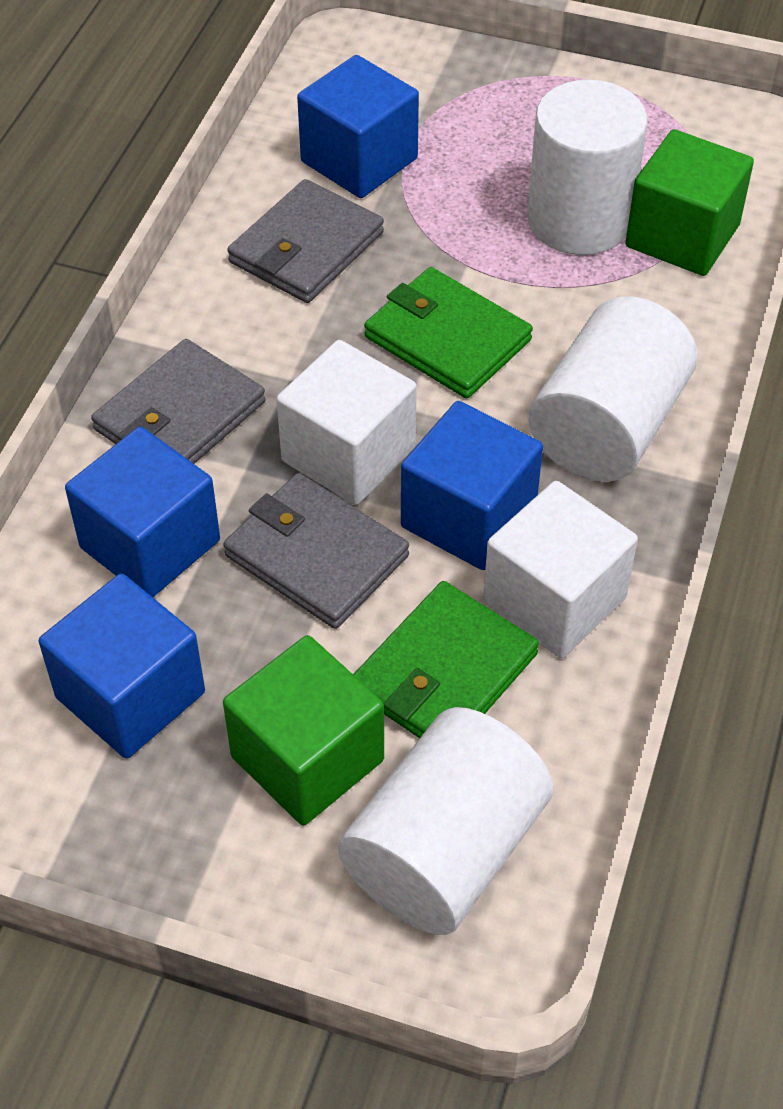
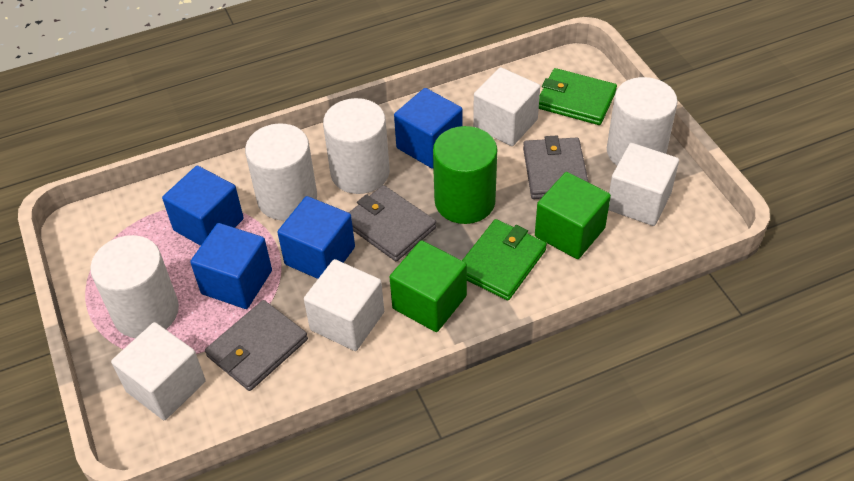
green cylinder: 0 -> 1
white cube: 2 -> 4
white cylinder: 3 -> 4

